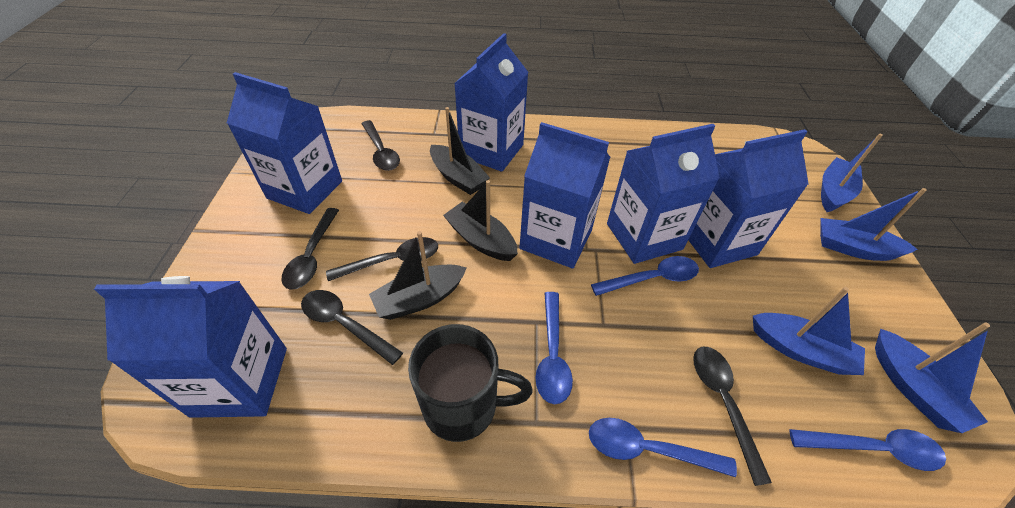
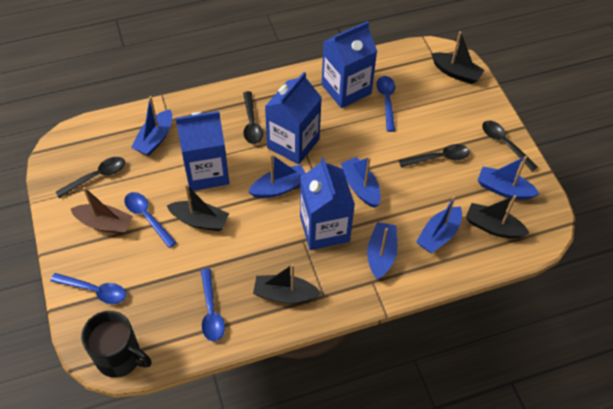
black boat: 3 -> 4
black spoon: 5 -> 4
blue boat: 4 -> 6
blue carton: 6 -> 4
brown boat: 0 -> 1

